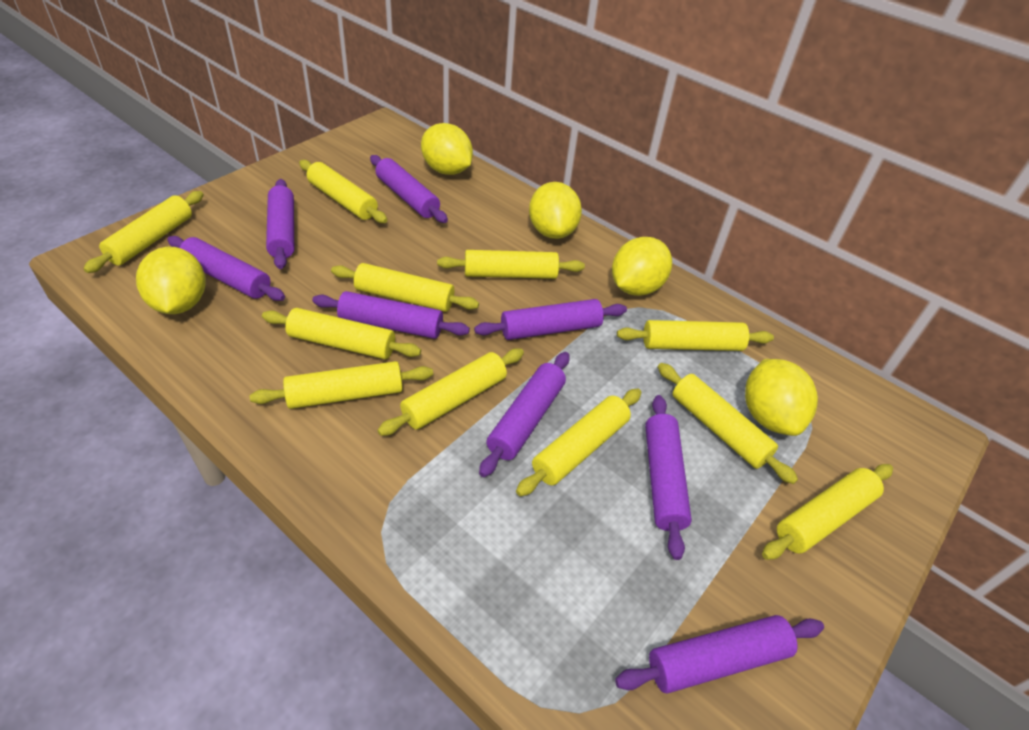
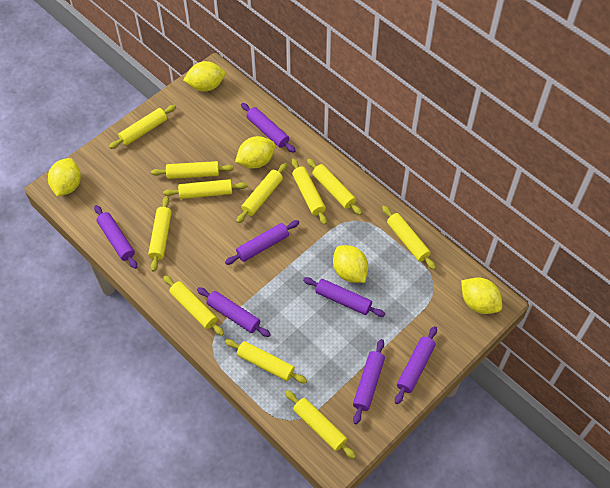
purple rolling pin: 8 -> 7

